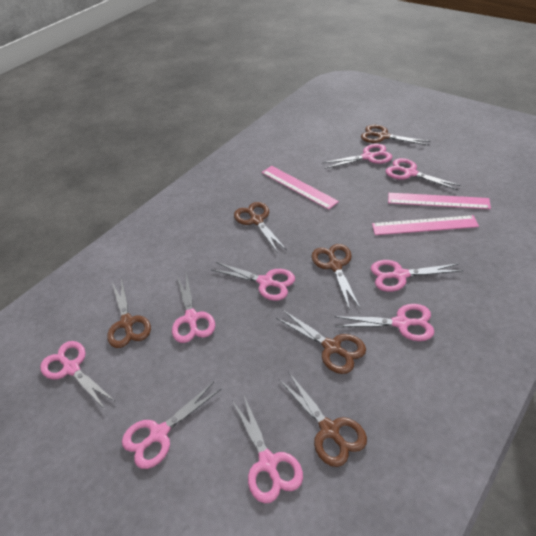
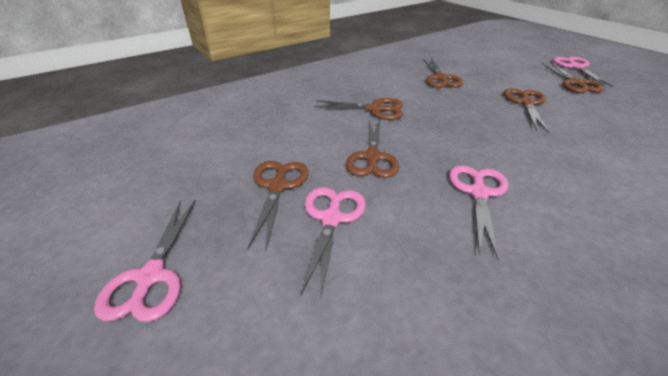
pink ruler: 3 -> 0
pink scissors: 9 -> 4

